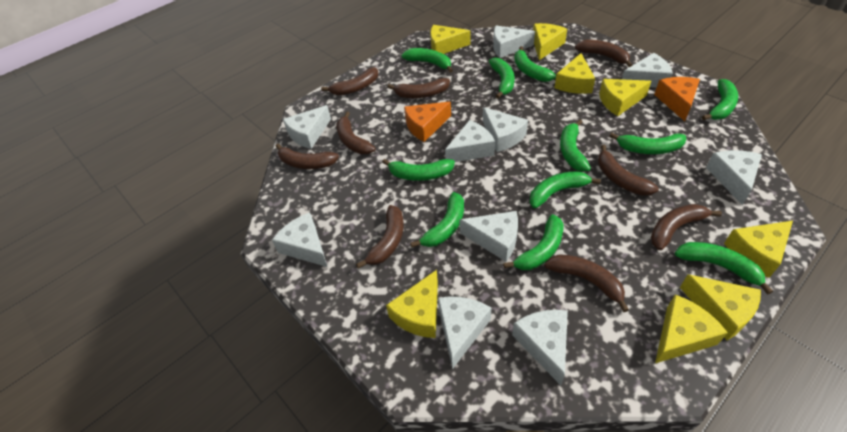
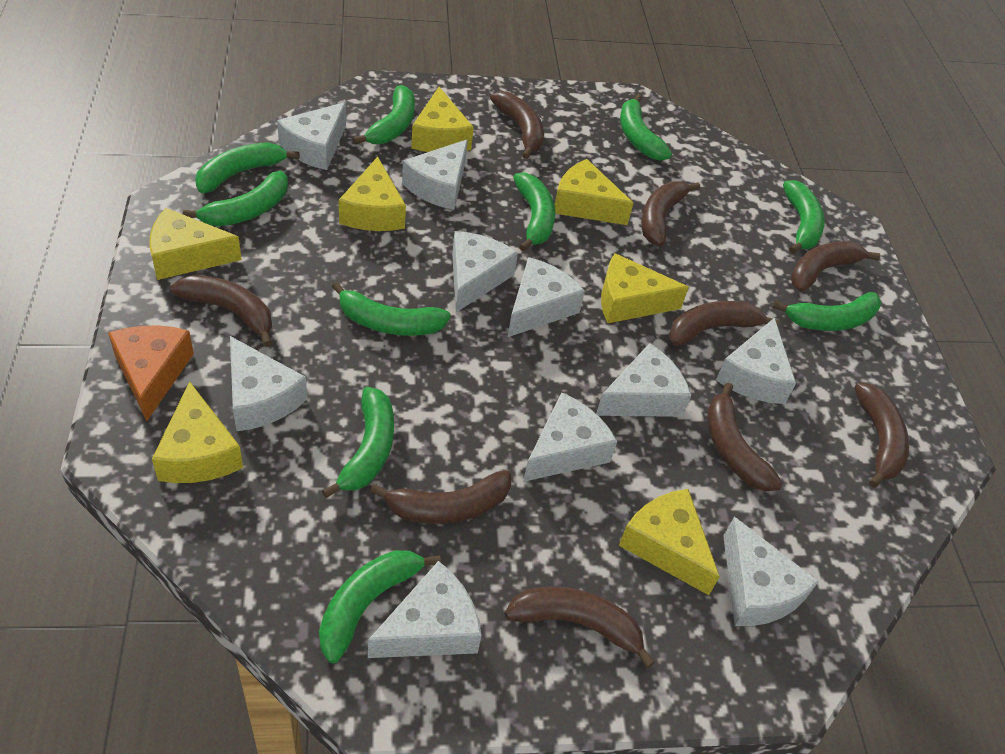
green banana: 11 -> 10
orange cheese: 2 -> 1
yellow cheese: 8 -> 7

